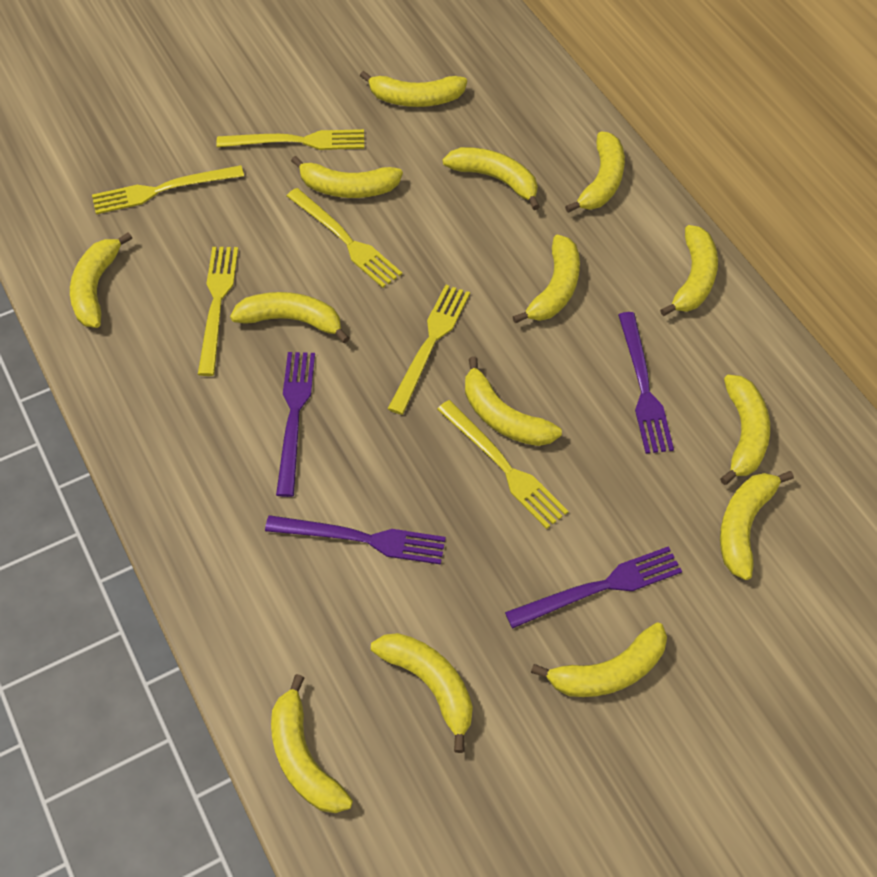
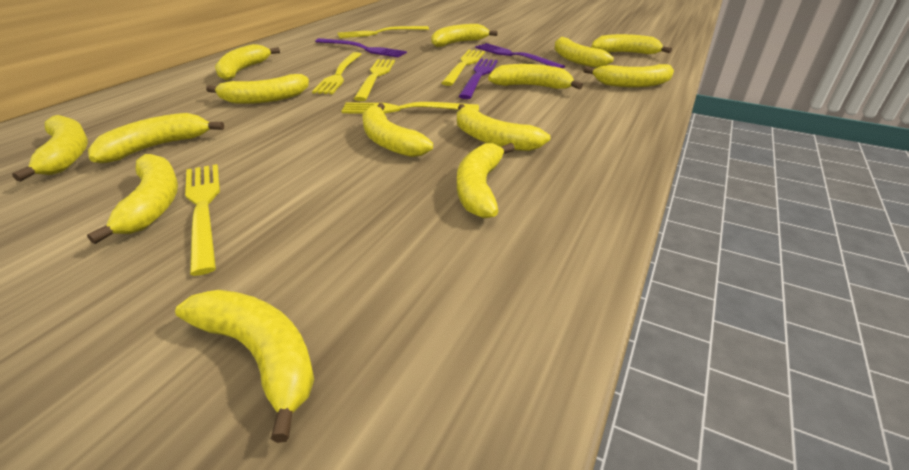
purple fork: 4 -> 3

